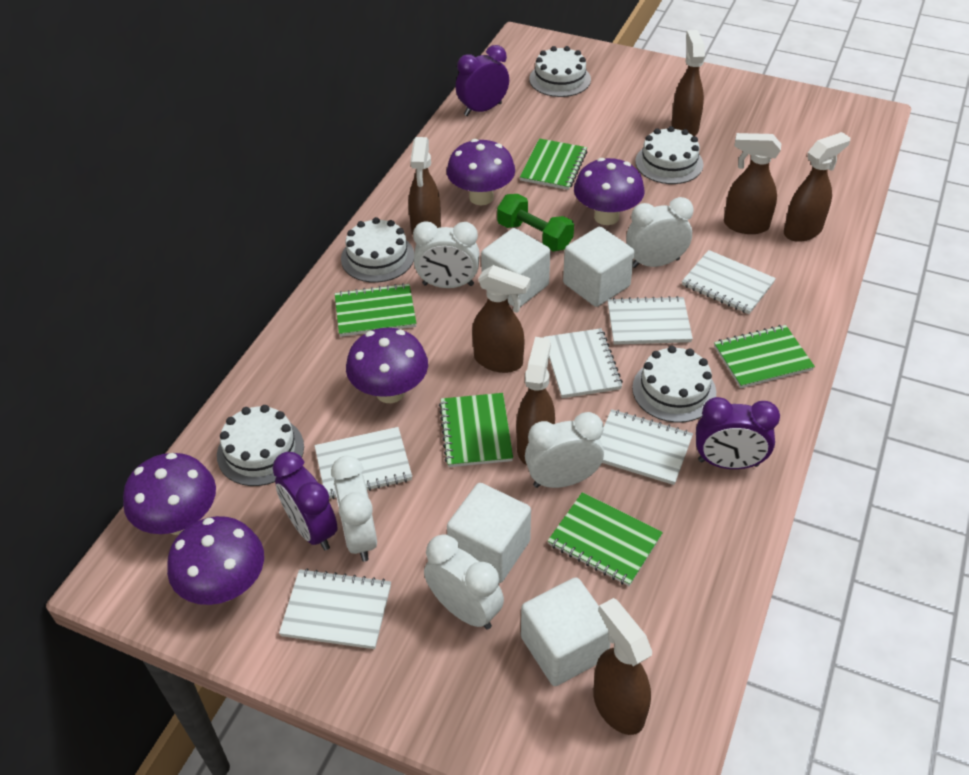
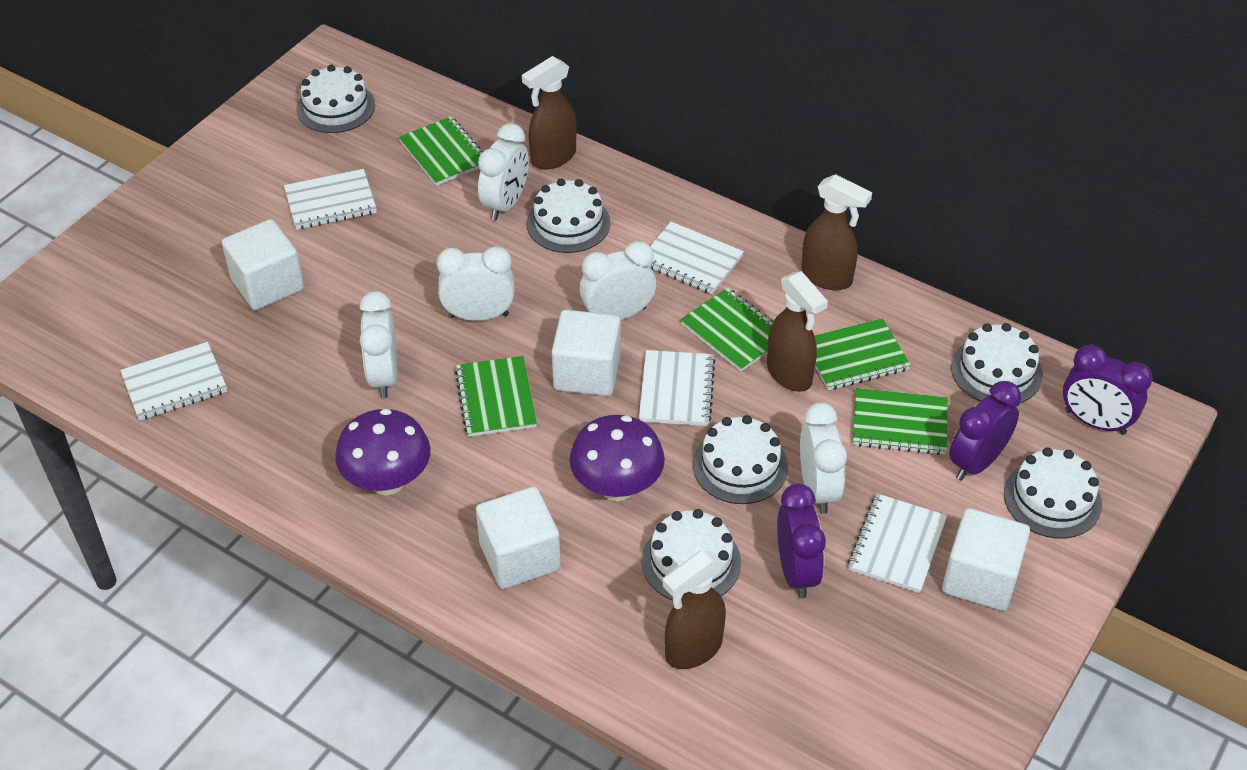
brown spray bottle: 7 -> 4
green dumbbell: 1 -> 0
purple mushroom: 5 -> 2
white cake: 5 -> 6
white notebook: 6 -> 5

